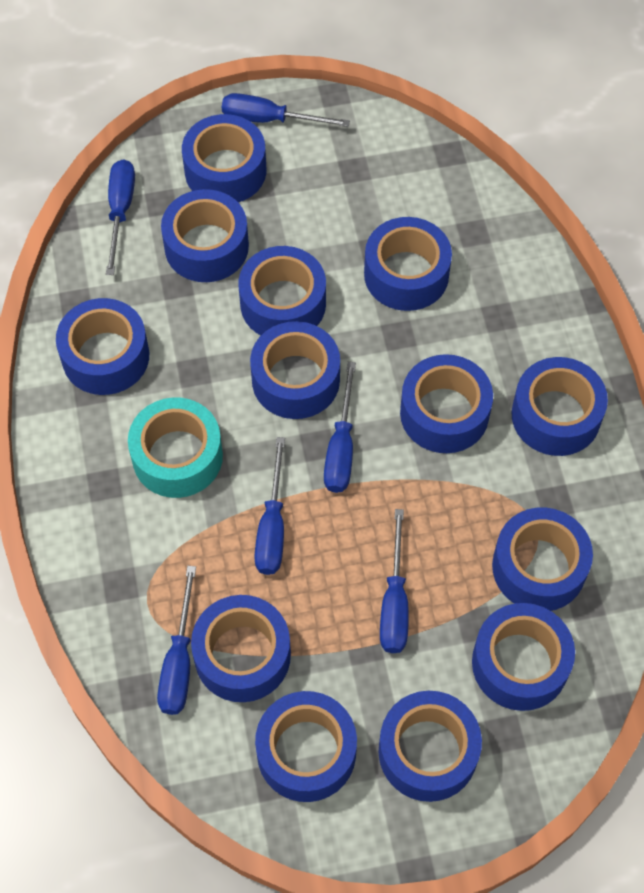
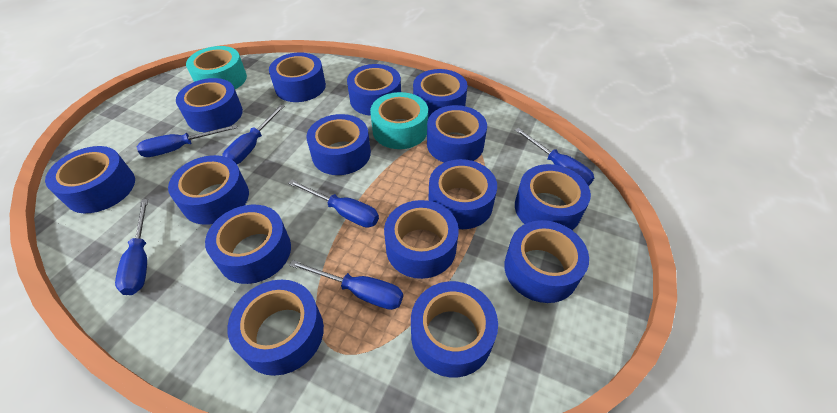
blue tape: 13 -> 15
turquoise tape: 1 -> 2

